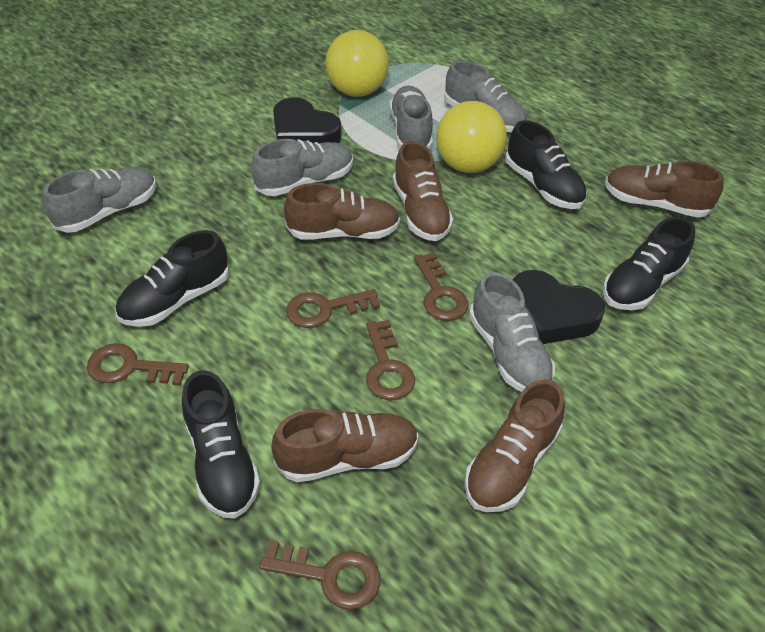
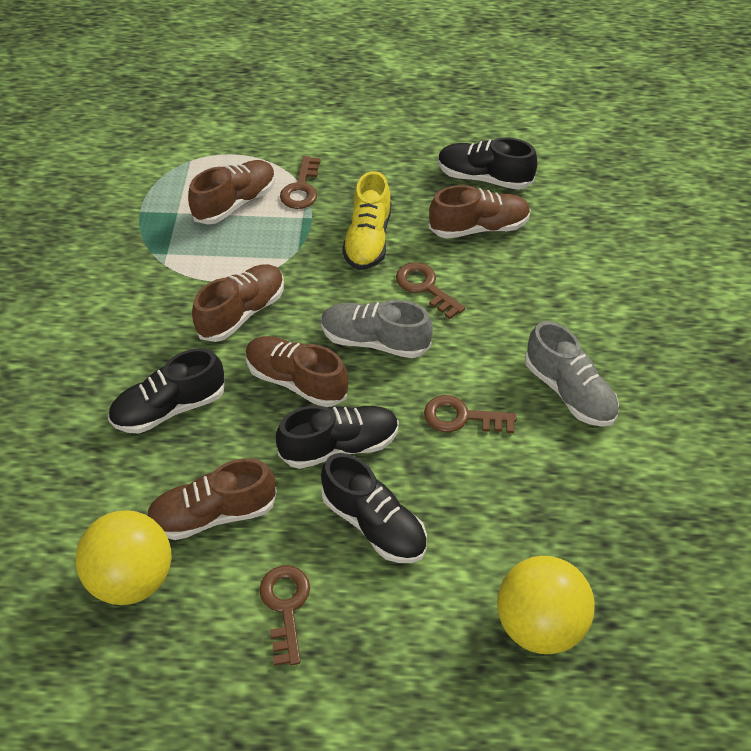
black heart: 2 -> 0
brown key: 5 -> 4
grey shoe: 5 -> 2
yellow shoe: 0 -> 1

